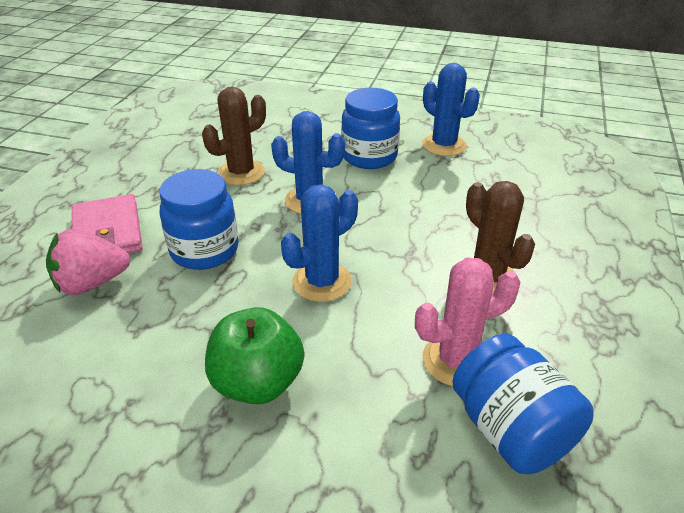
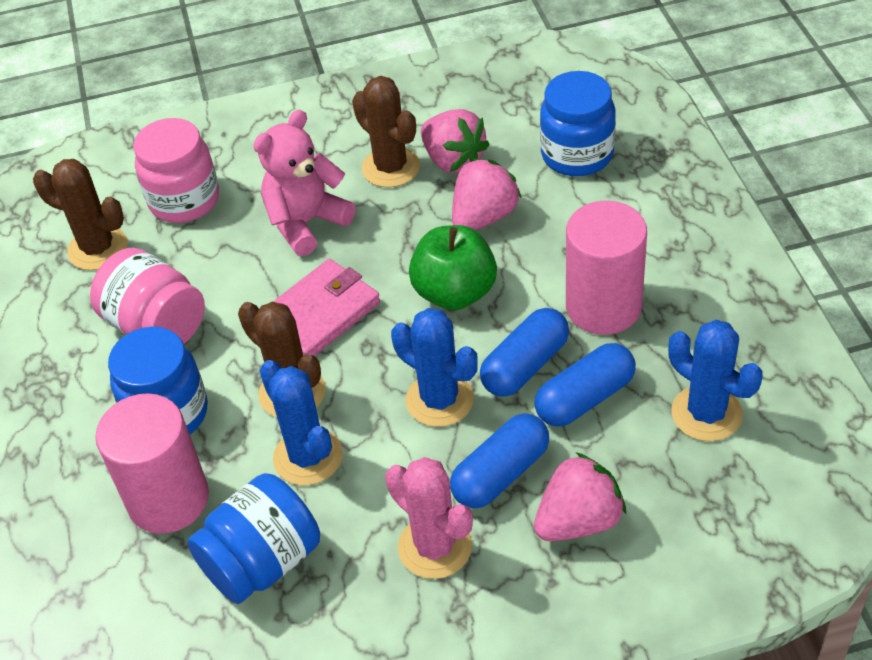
blue capsule: 0 -> 3
brown cactus: 2 -> 3
pink cylinder: 0 -> 2
pink jar: 0 -> 2
pink strawberry: 1 -> 3
pink teddy bear: 0 -> 1

